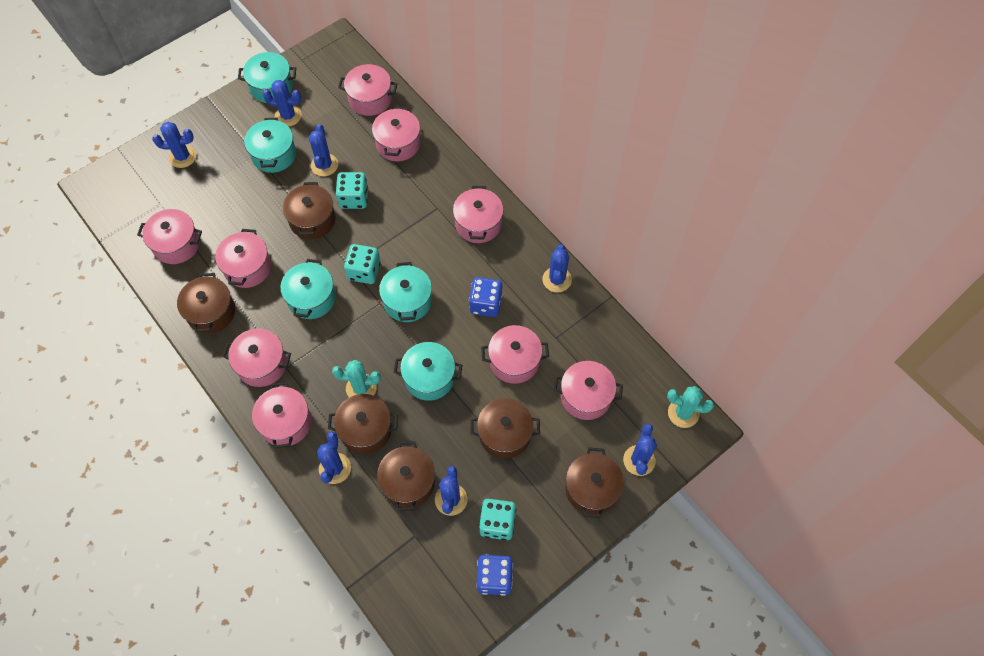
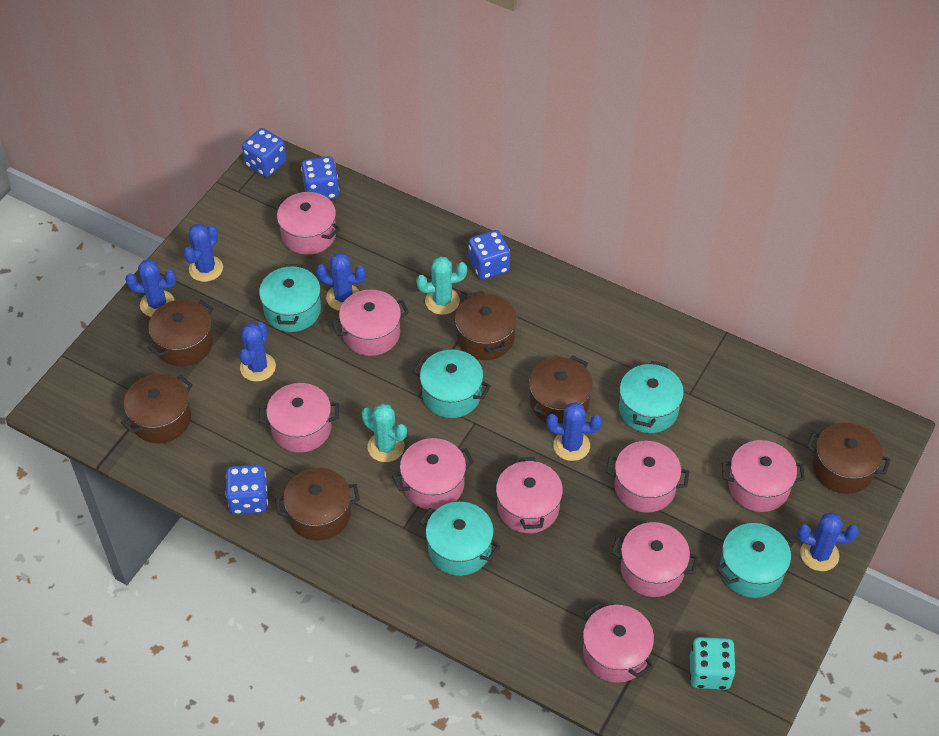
blue cactus: 7 -> 6
blue dice: 2 -> 4
turquoise dice: 3 -> 1

